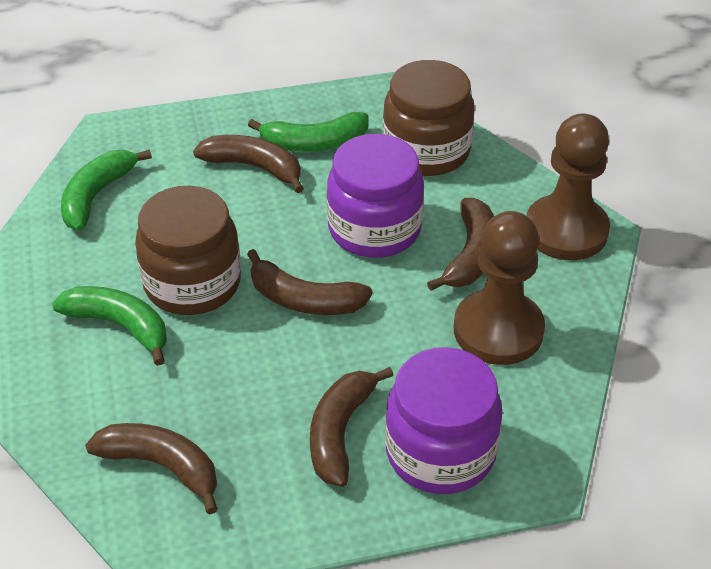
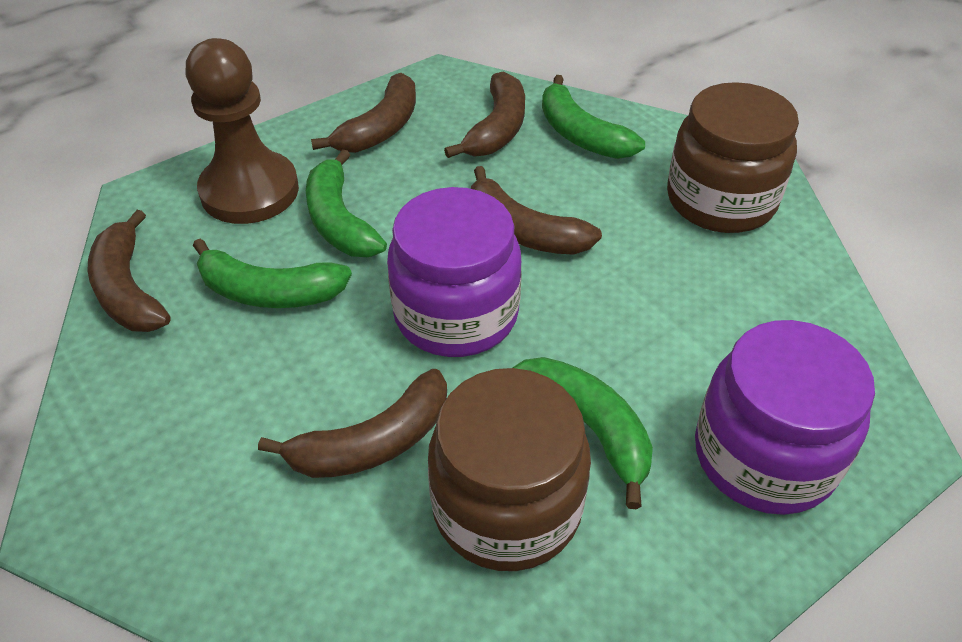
brown pawn: 2 -> 1
green banana: 3 -> 4

